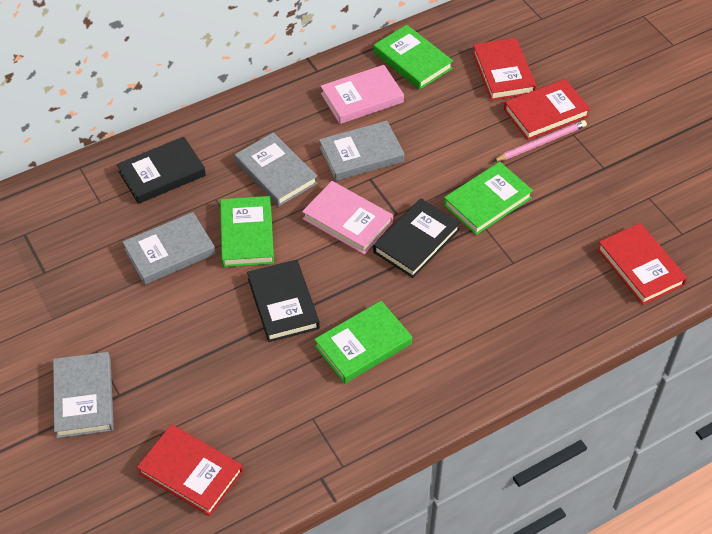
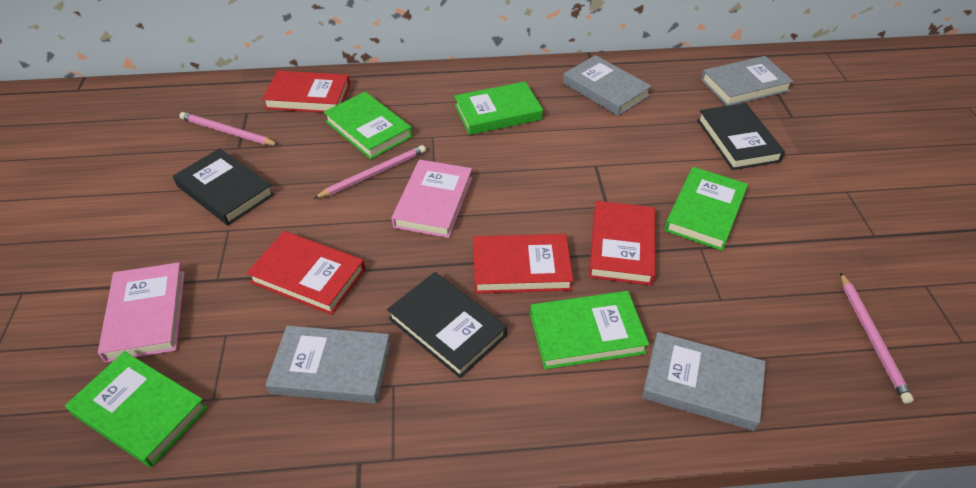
green book: 4 -> 5
pink pencil: 1 -> 3

